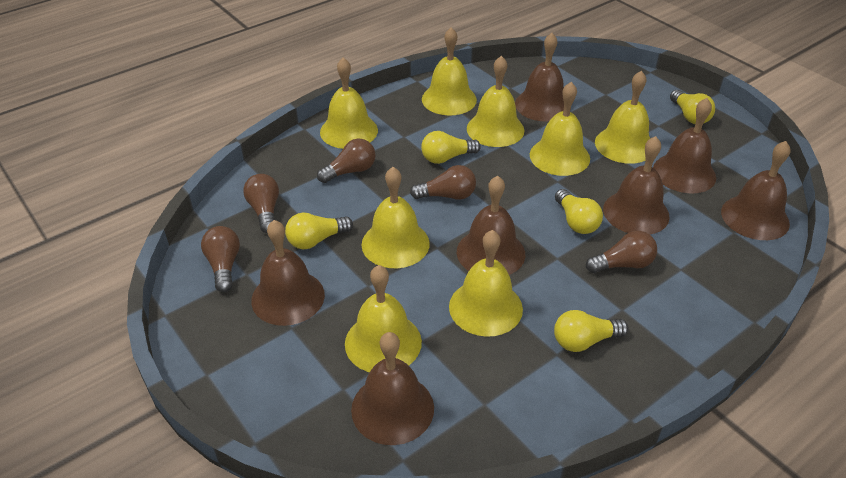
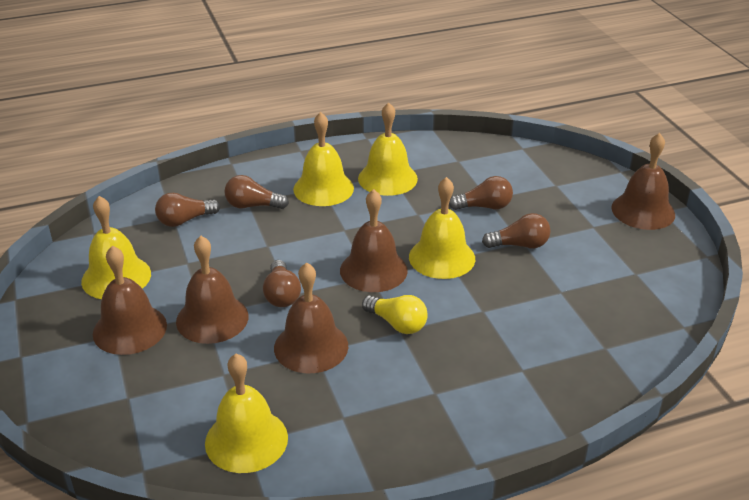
brown bell: 7 -> 5
yellow bell: 8 -> 5
yellow light bulb: 5 -> 1

